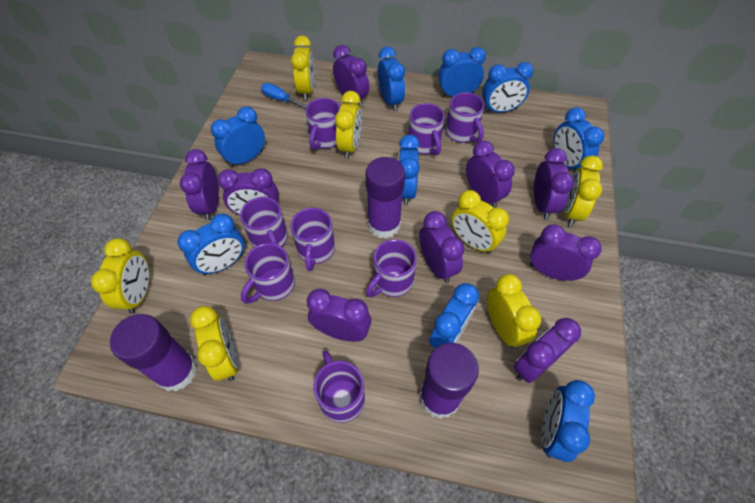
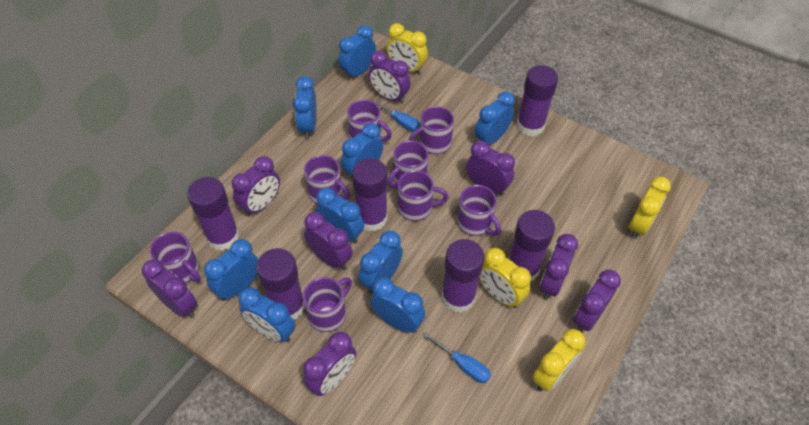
blue screwdriver: 1 -> 2
purple clock: 9 -> 8
purple glue stick: 3 -> 6
yellow clock: 7 -> 4

